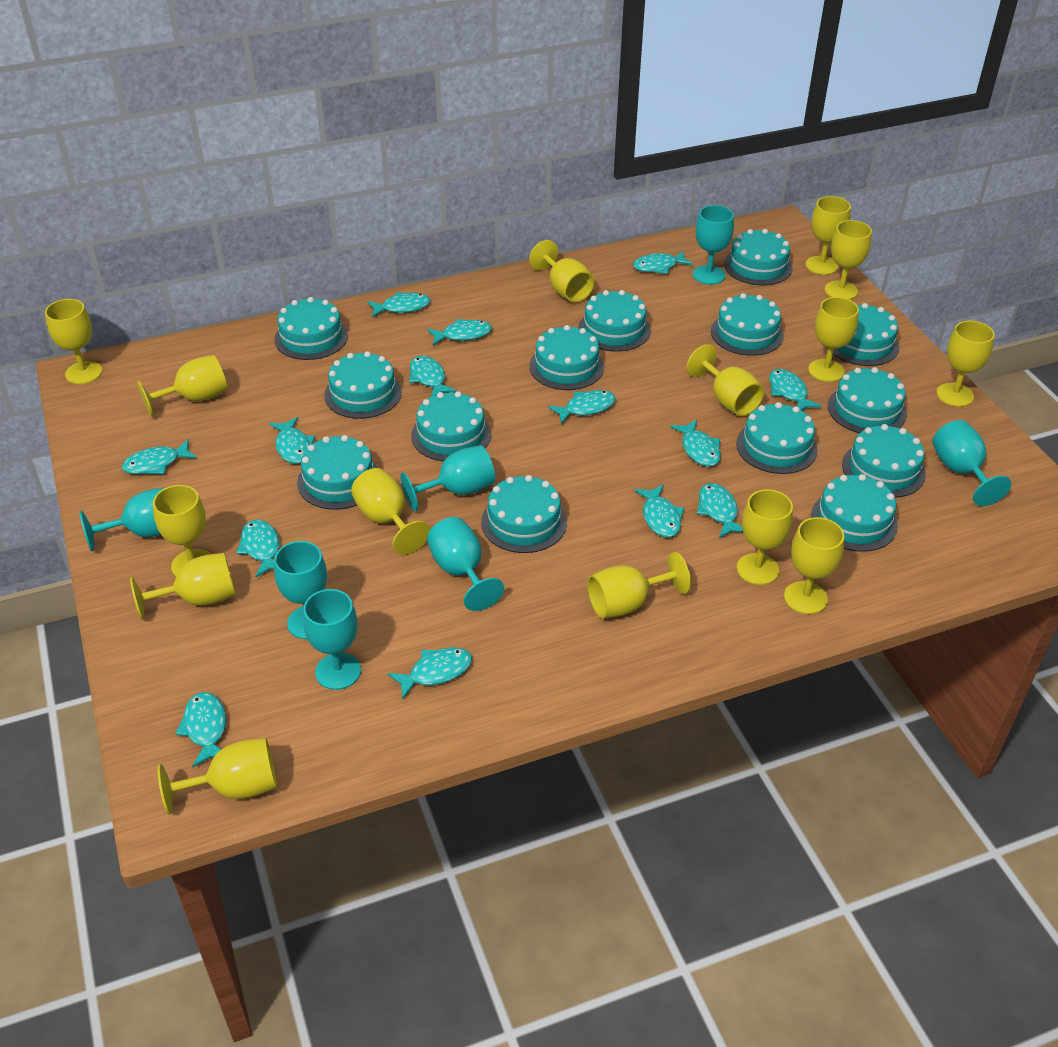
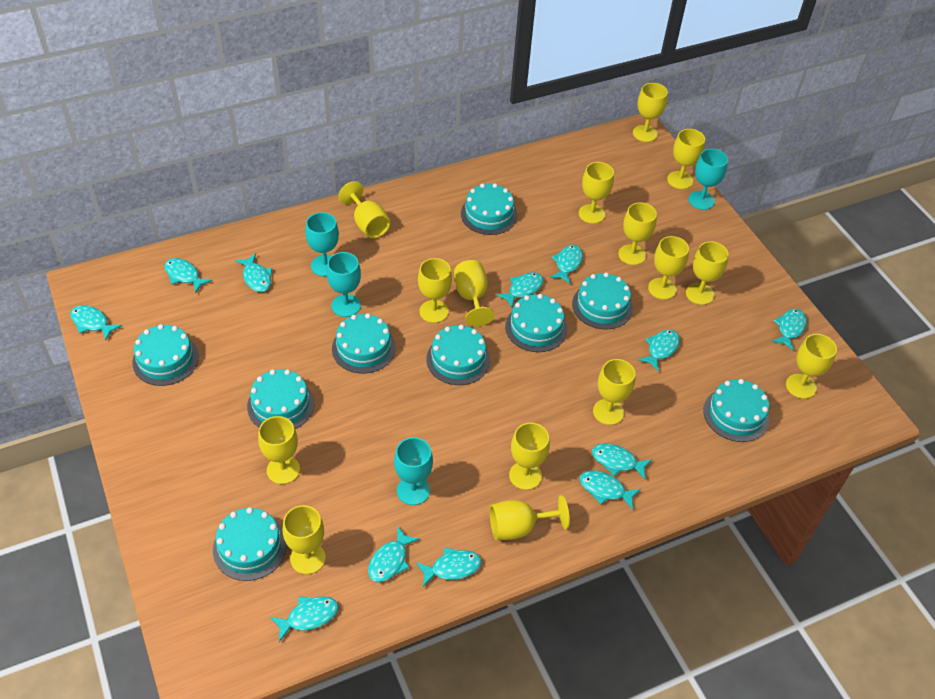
turquoise cake: 14 -> 9
turquoise fish: 14 -> 12
turquoise goblet: 7 -> 4

